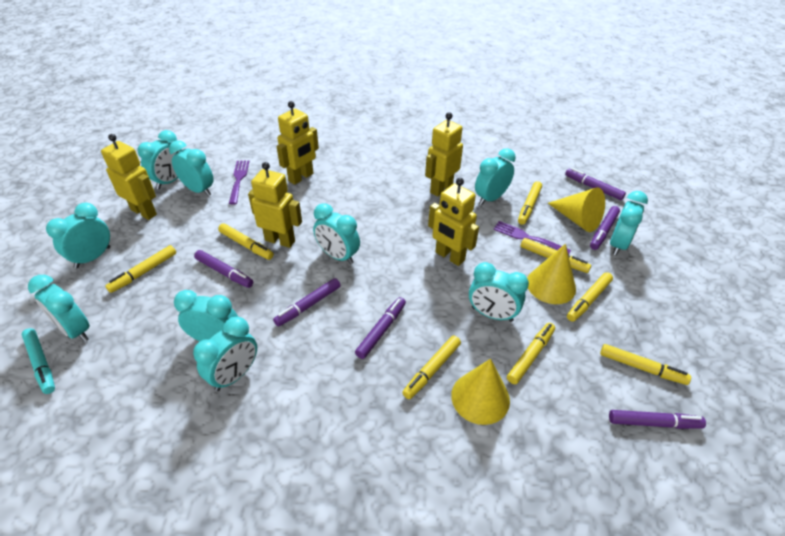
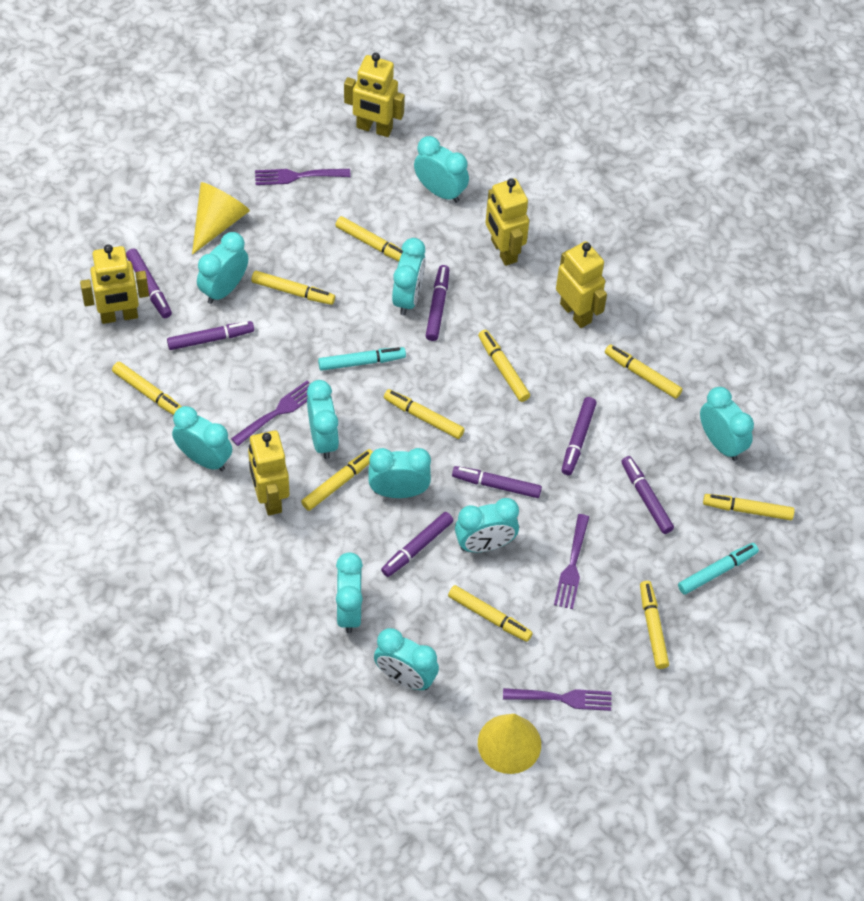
purple fork: 2 -> 4
purple marker: 6 -> 7
turquoise marker: 1 -> 2
yellow cone: 3 -> 2
yellow marker: 8 -> 10

